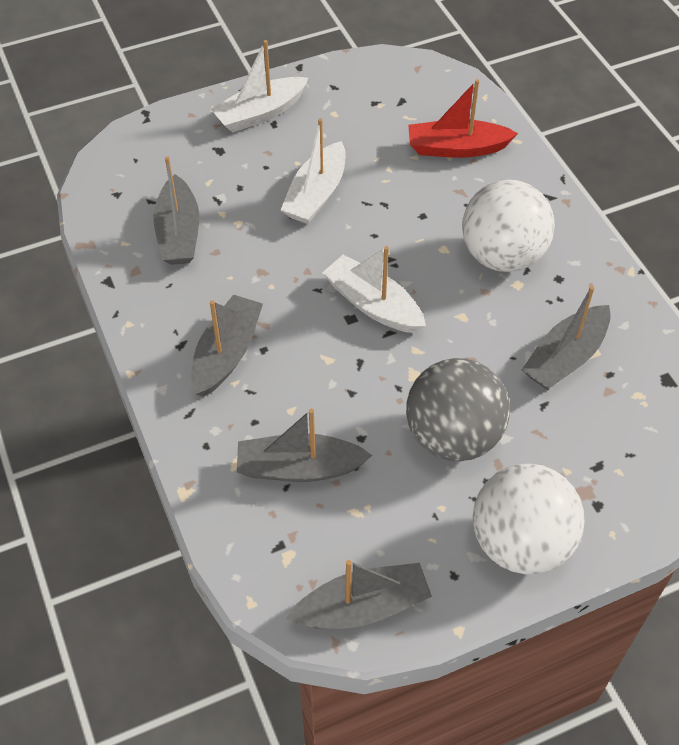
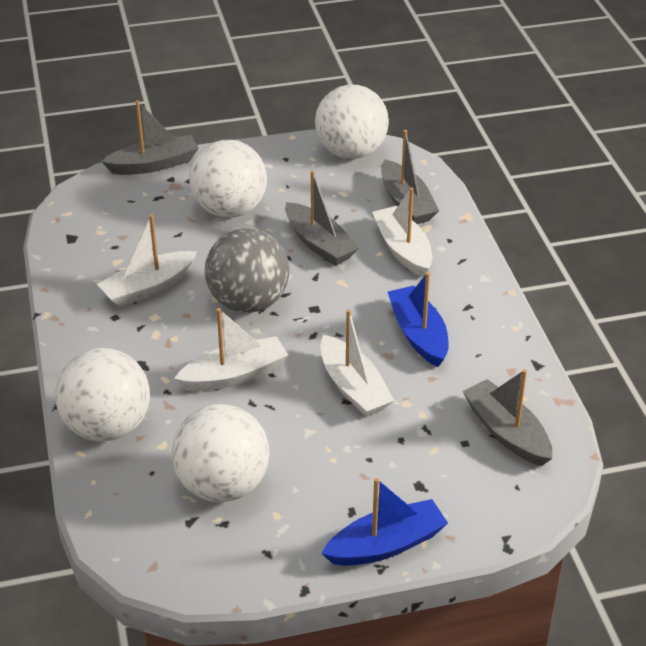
blue boat: 0 -> 2
grey boat: 5 -> 4
red boat: 1 -> 0
white ball: 2 -> 4
white boat: 3 -> 4

